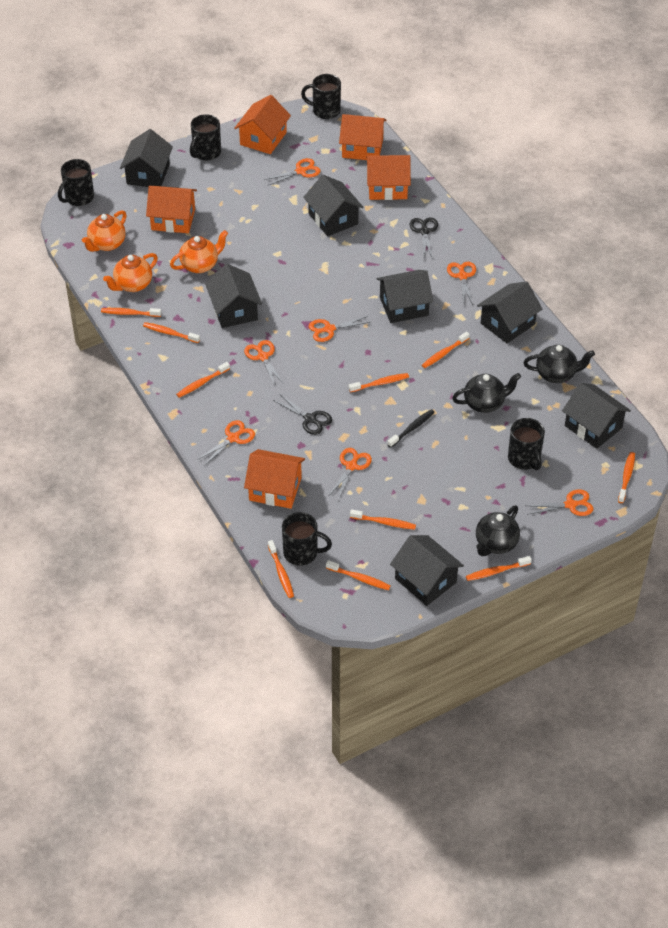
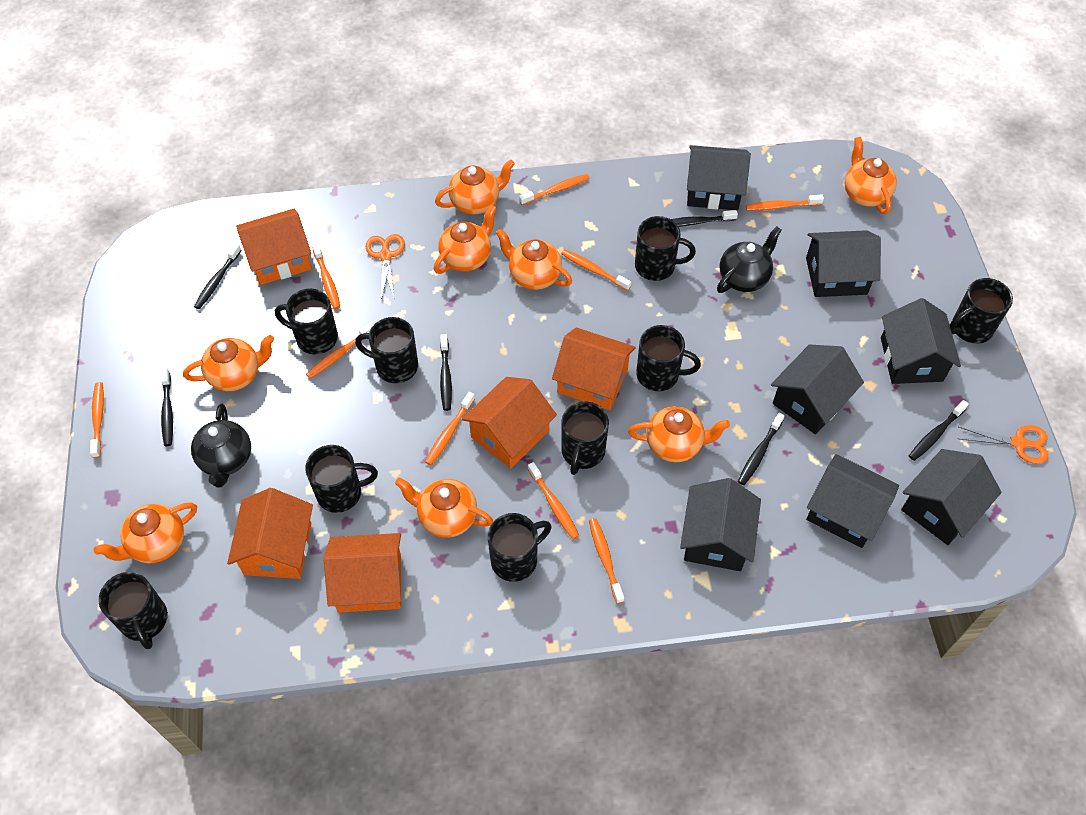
black mug: 5 -> 9
black scissors: 2 -> 0
black teapot: 3 -> 2
black toothbrush: 1 -> 6
orange scissors: 7 -> 2
orange teapot: 3 -> 8
orange toothbrush: 10 -> 9

